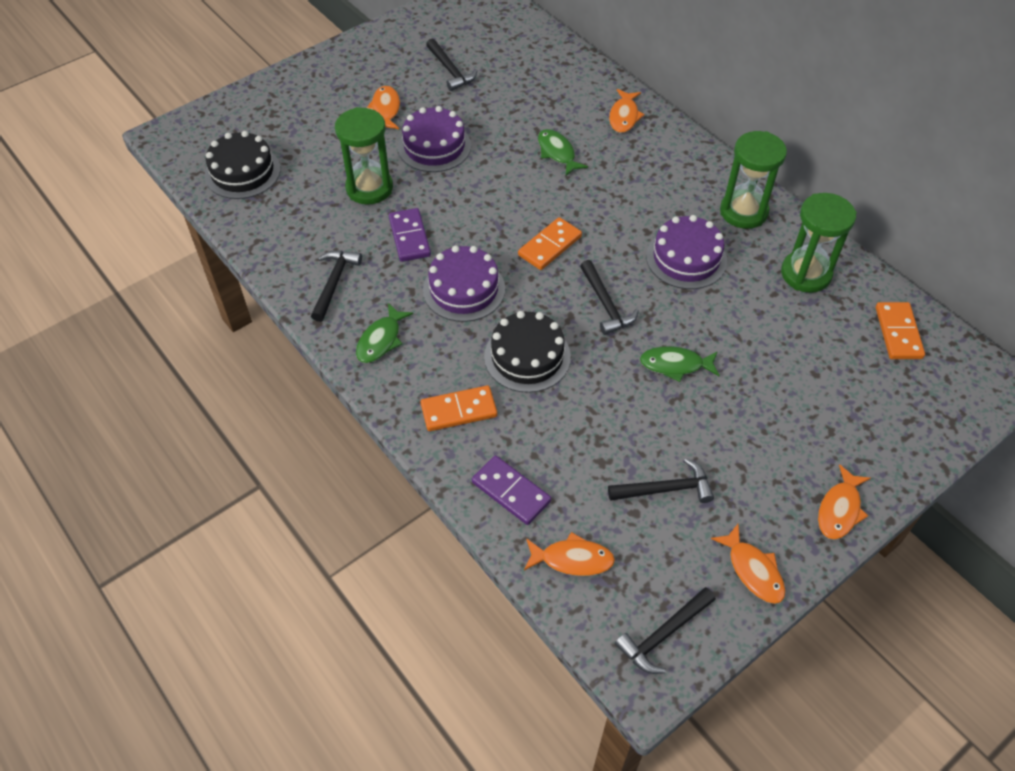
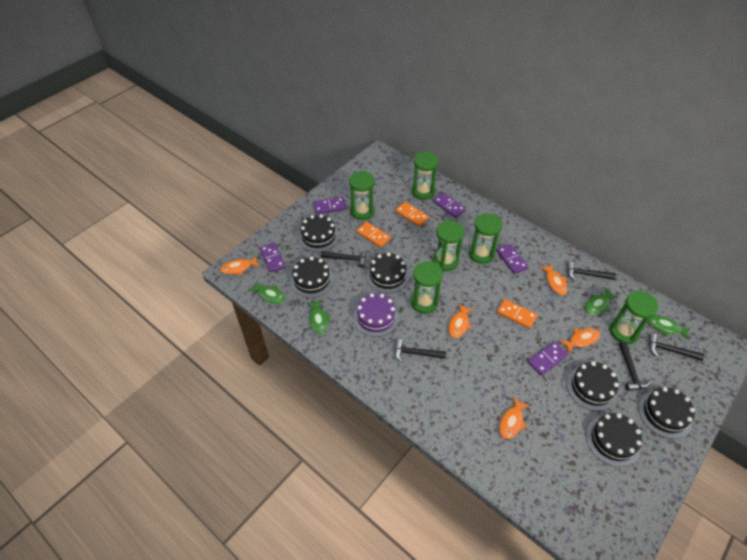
black cake: 2 -> 6
green fish: 3 -> 4
green hourglass: 3 -> 6
purple cake: 3 -> 1
purple domino: 2 -> 5

